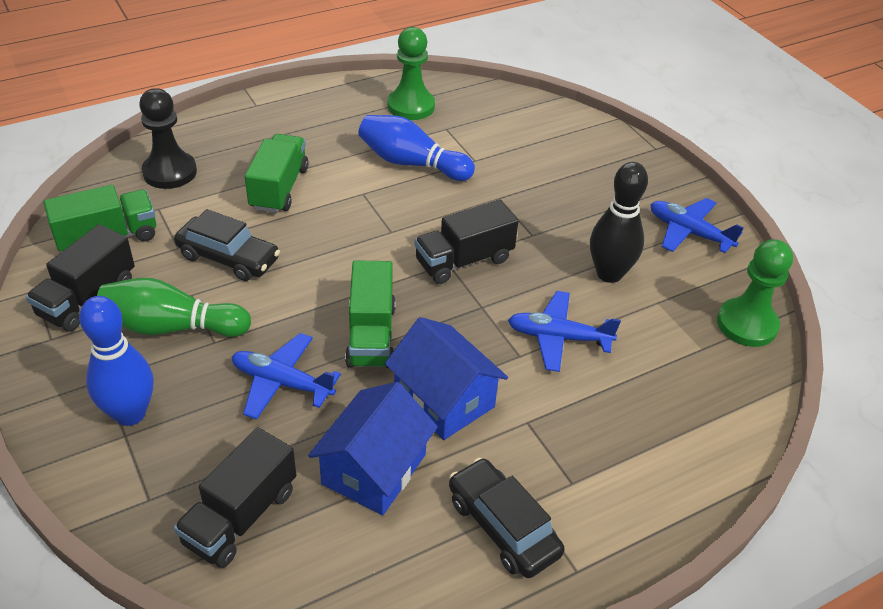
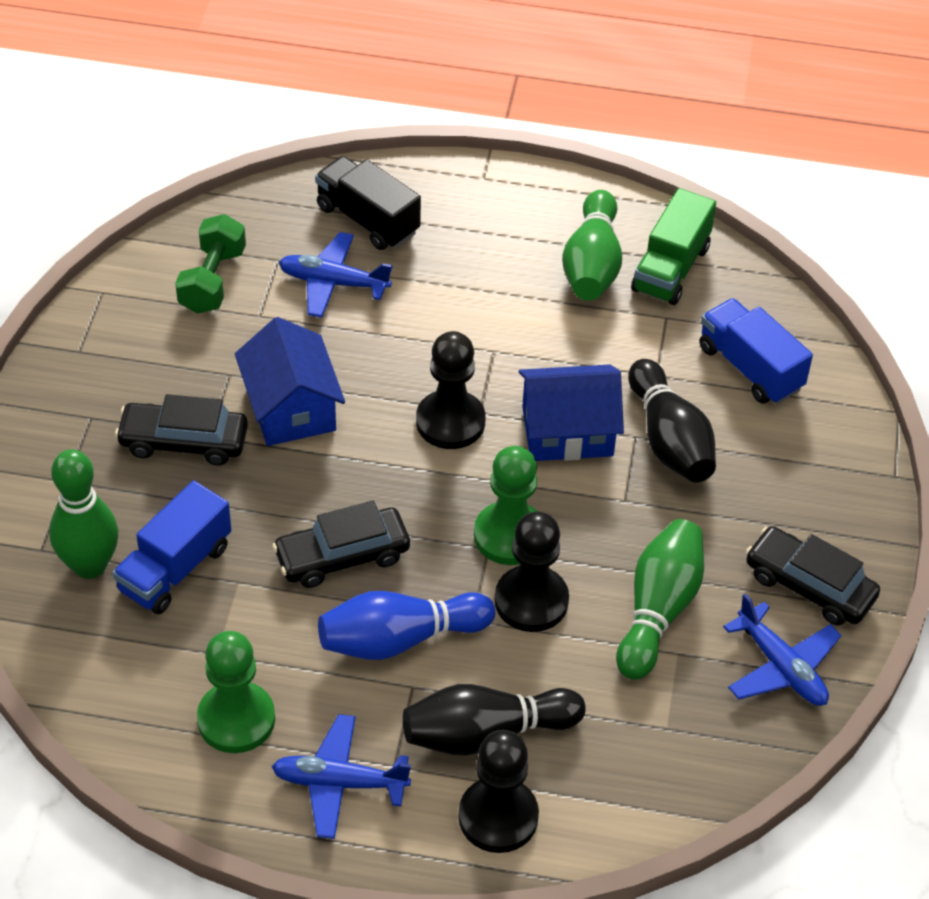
black bowling pin: 1 -> 2
black car: 2 -> 3
black pawn: 1 -> 3
black truck: 3 -> 1
blue bowling pin: 2 -> 1
blue truck: 0 -> 2
green bowling pin: 1 -> 3
green dumbbell: 0 -> 1
green truck: 3 -> 1

